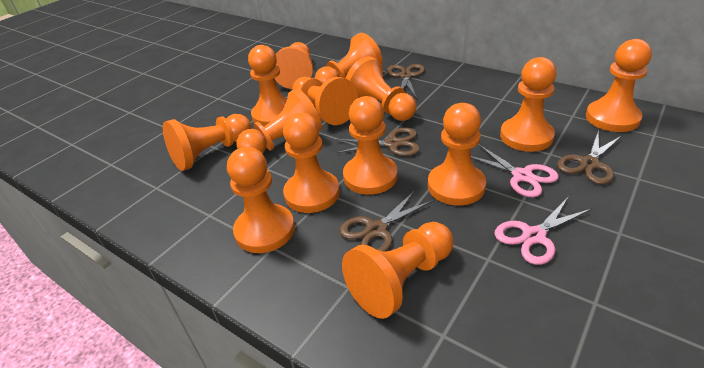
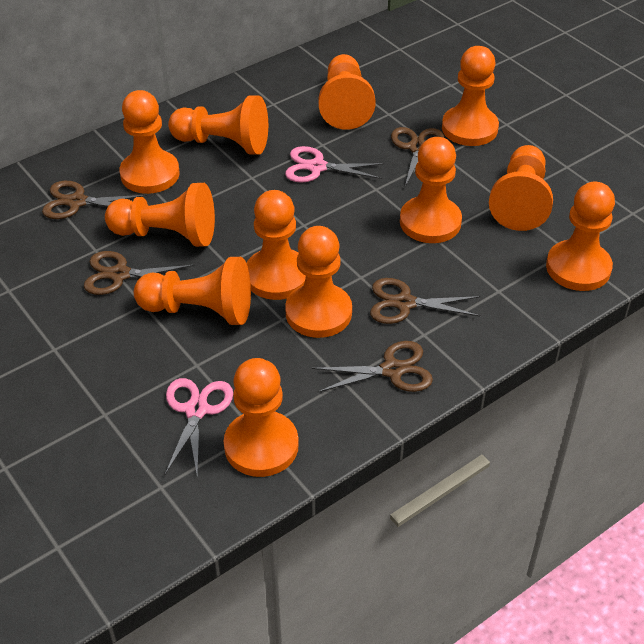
brown scissors: 4 -> 5
orange pawn: 14 -> 12

